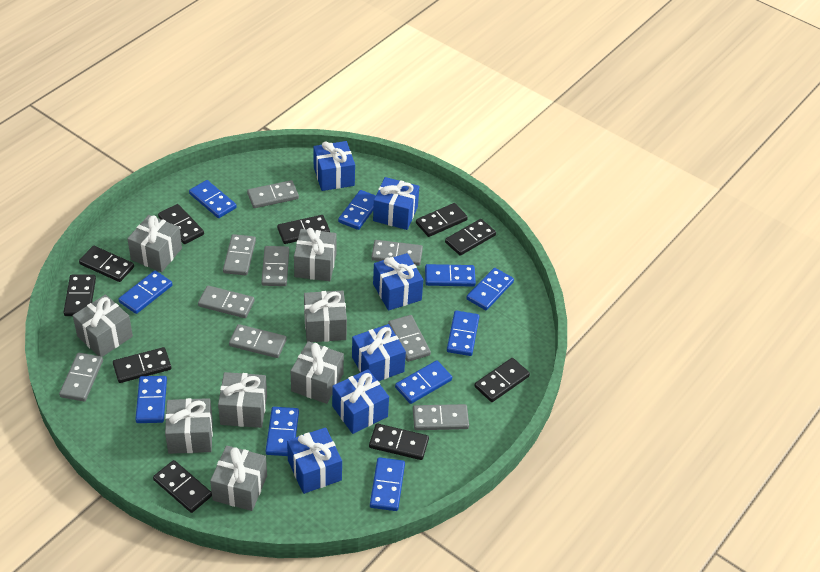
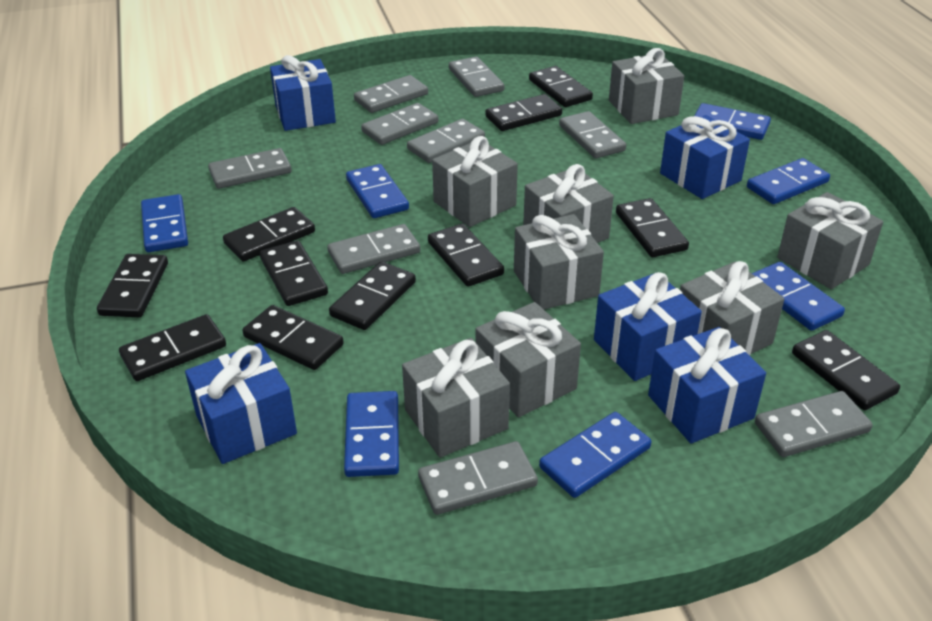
black domino: 10 -> 11
blue domino: 10 -> 7
blue gift: 6 -> 5

